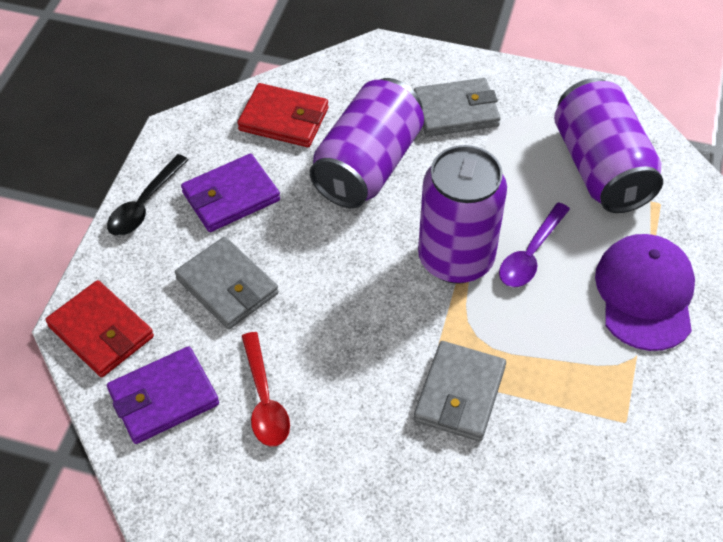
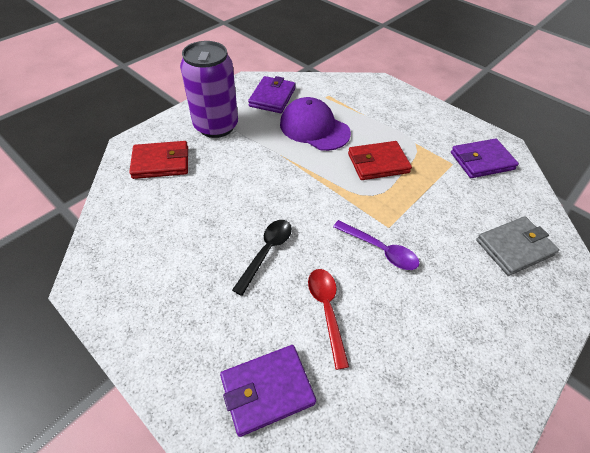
grey wallet: 3 -> 1
purple can: 3 -> 1
purple wallet: 2 -> 3

